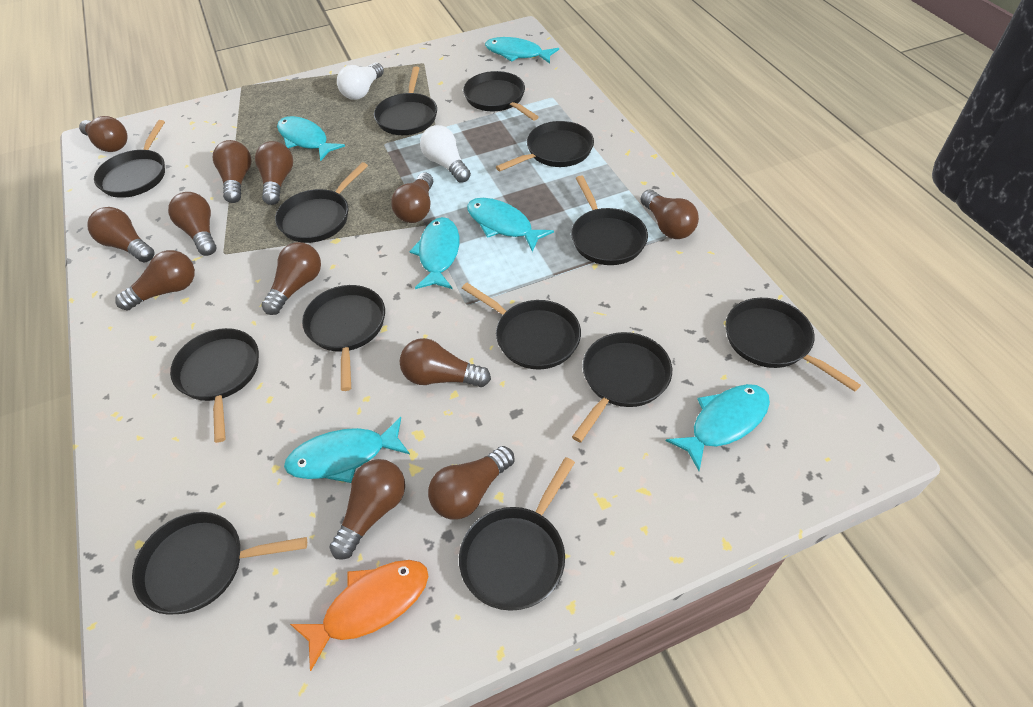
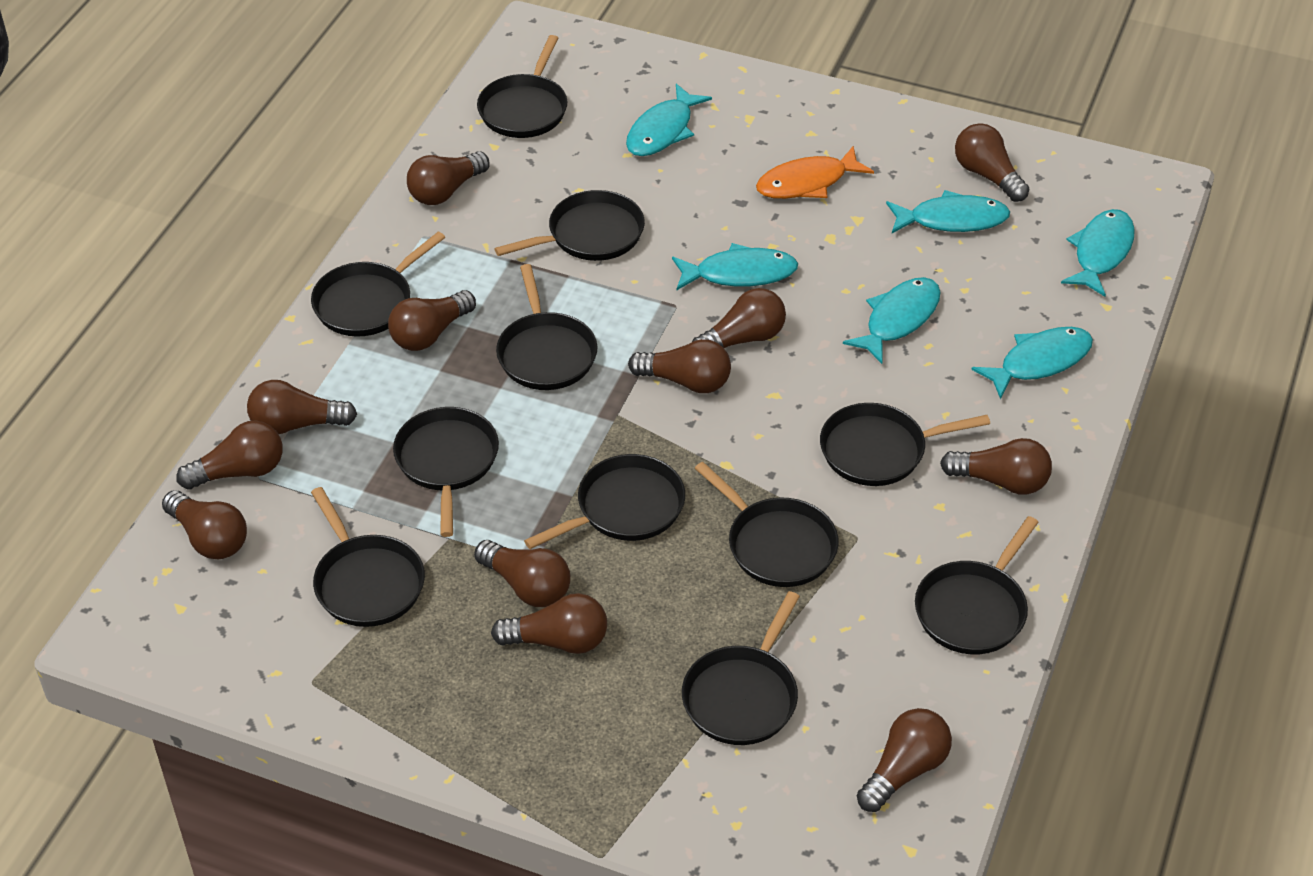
black pan: 13 -> 11
white light bulb: 2 -> 0

